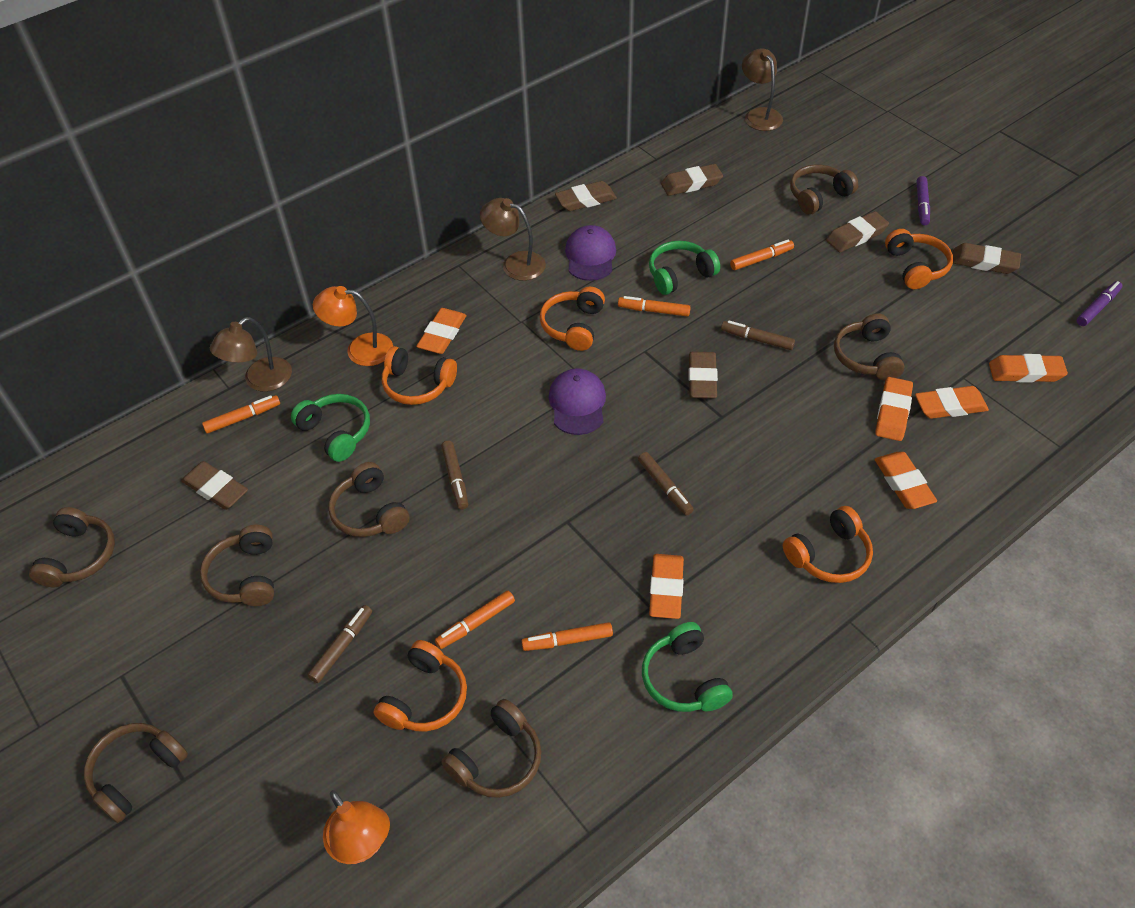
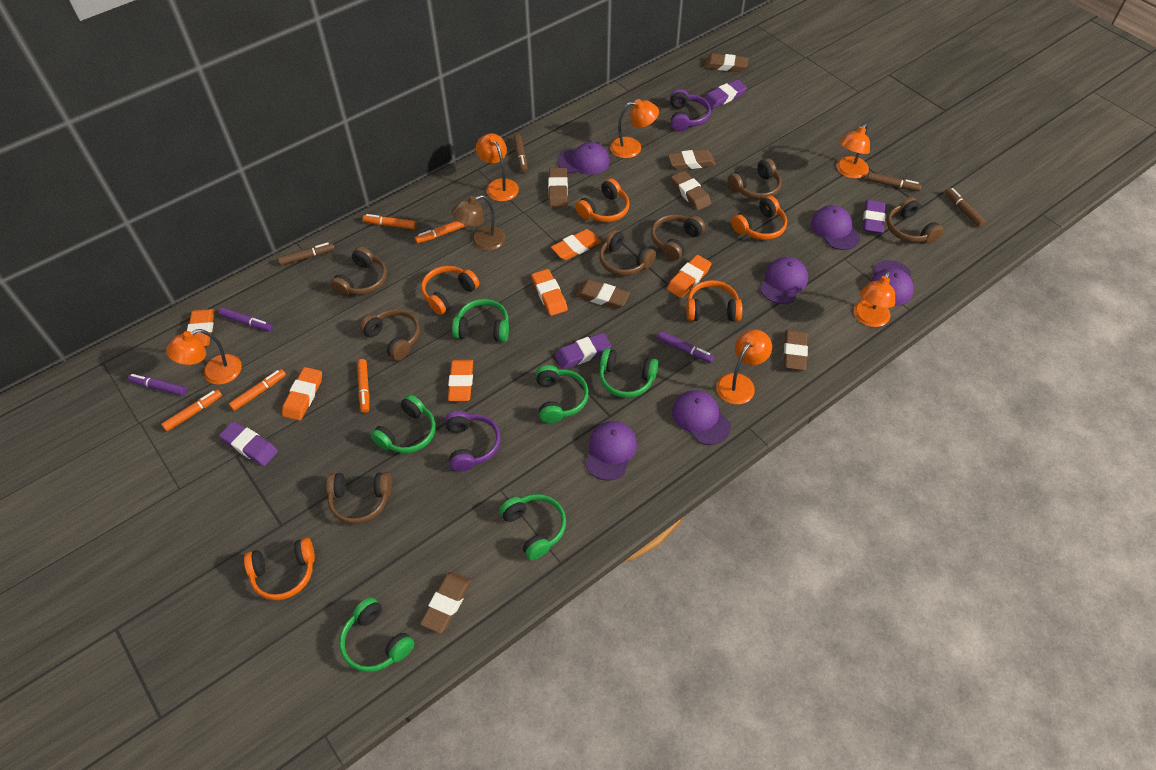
brown eraser: 6 -> 7
brown lamp: 3 -> 1
green headphones: 3 -> 6
orange lamp: 2 -> 6
purple cap: 2 -> 6
purple eraser: 0 -> 4
purple headphones: 0 -> 2
purple marker: 2 -> 3

